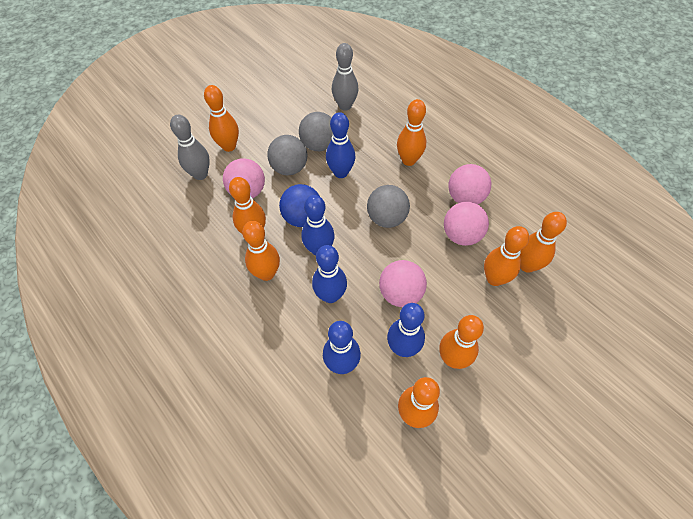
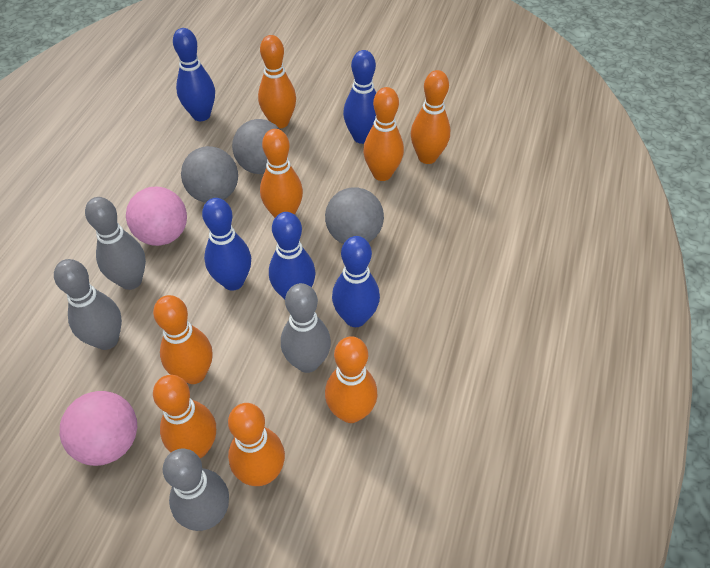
blue ball: 1 -> 0
grey bowling pin: 2 -> 4
pink ball: 4 -> 2

